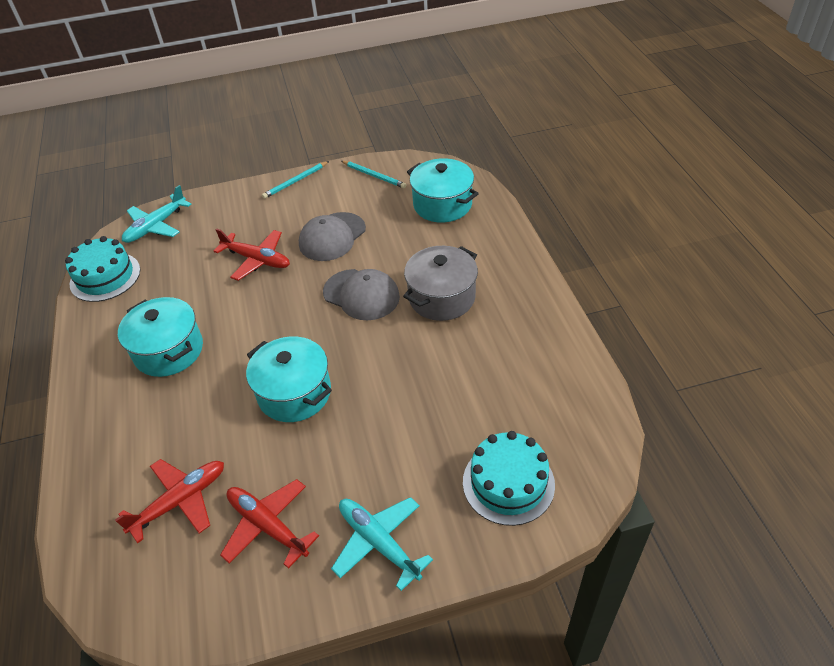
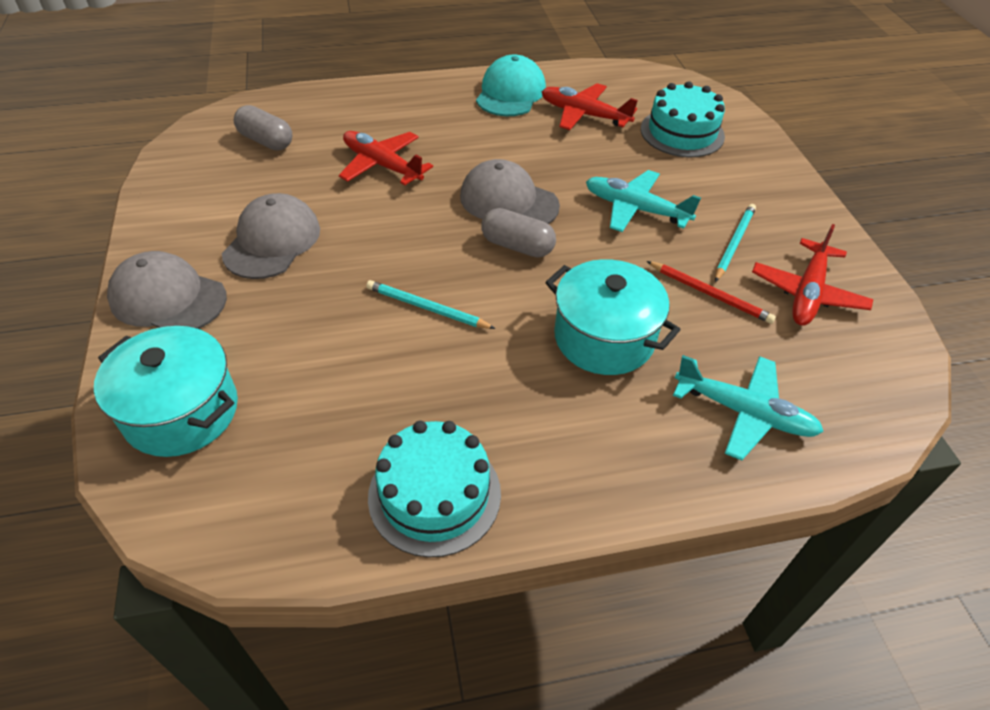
grey cap: 2 -> 3
grey capsule: 0 -> 2
grey pot: 1 -> 0
red pencil: 0 -> 1
turquoise cap: 0 -> 1
turquoise pot: 3 -> 2

